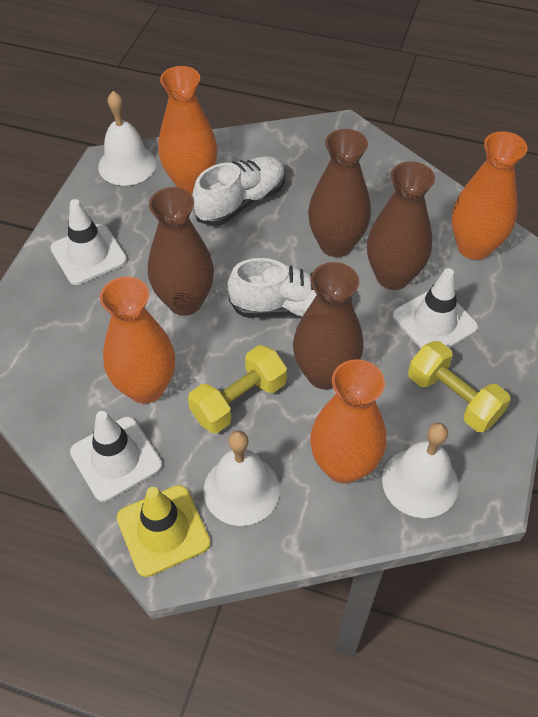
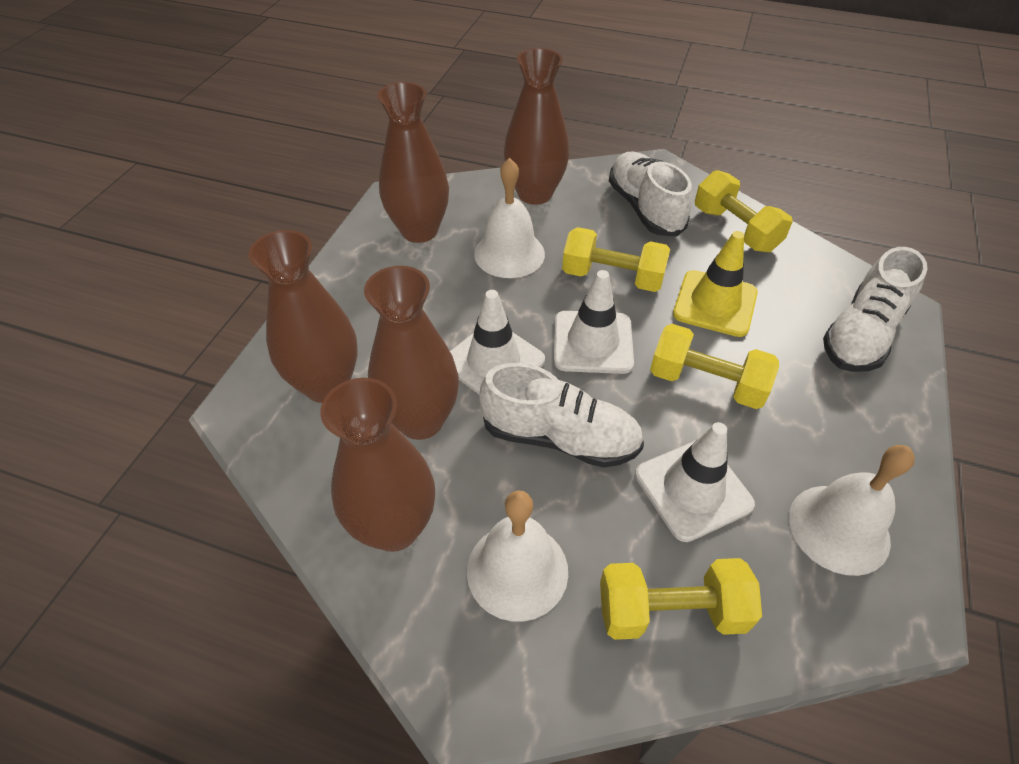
brown vase: 4 -> 5
orange vase: 4 -> 0
white shoe: 2 -> 3
yellow dumbbell: 2 -> 4

